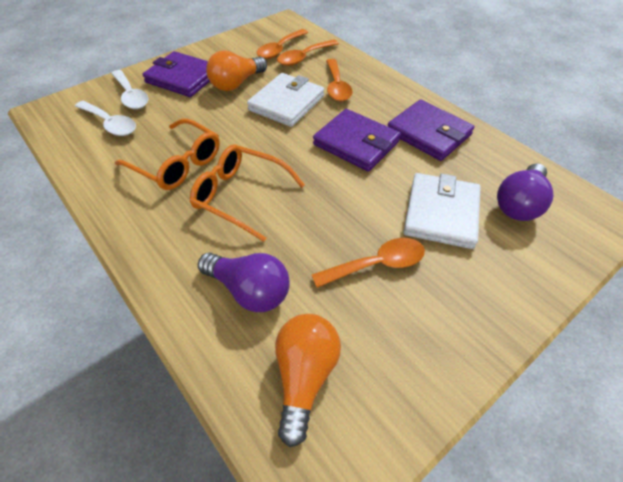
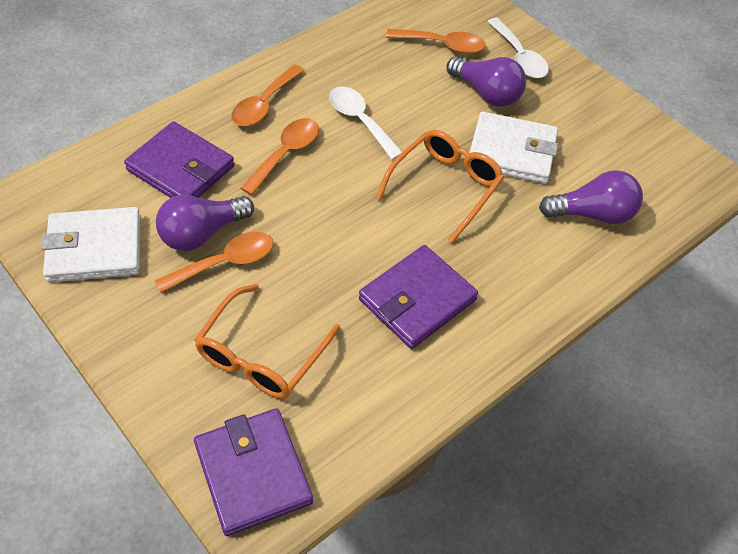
orange light bulb: 2 -> 0
purple light bulb: 2 -> 3

